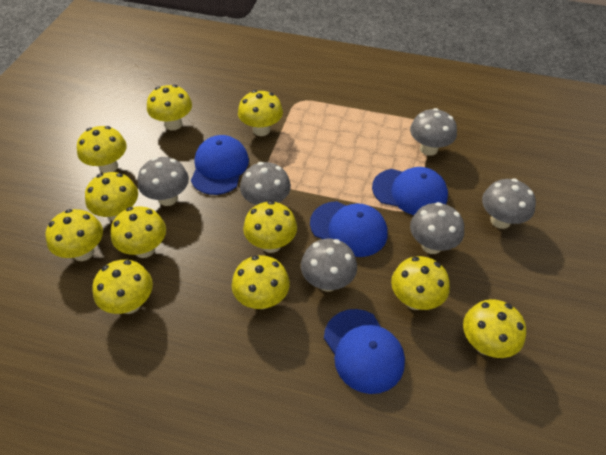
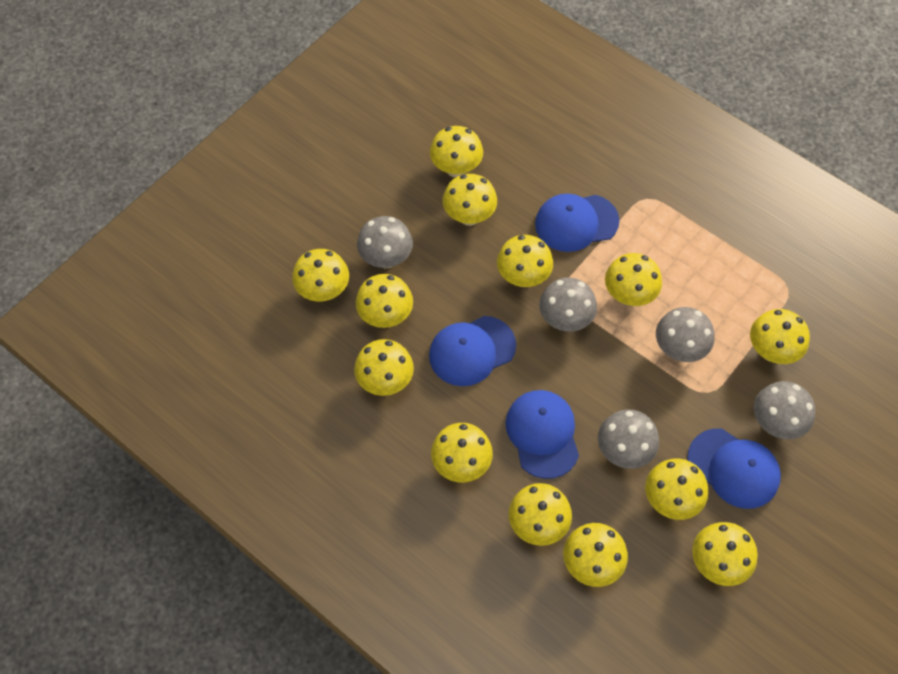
grey mushroom: 6 -> 5
yellow mushroom: 11 -> 13

